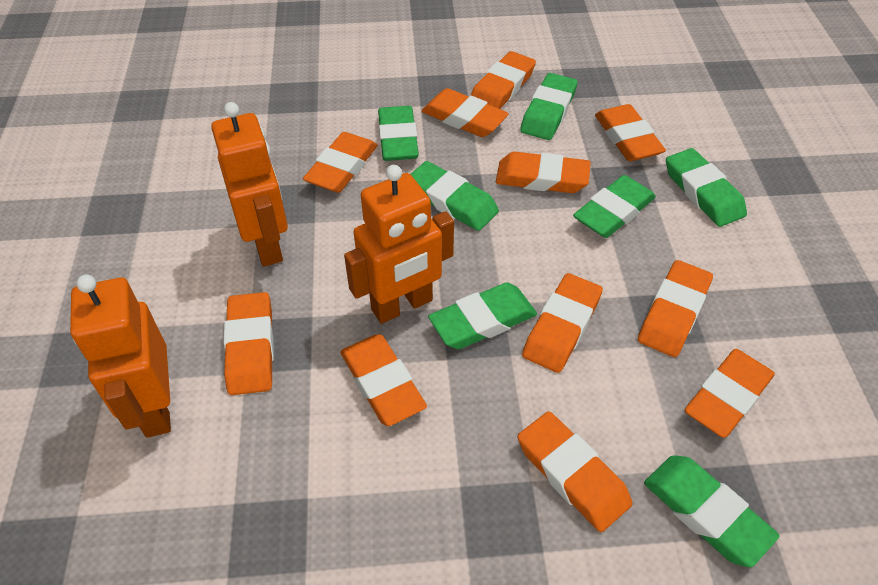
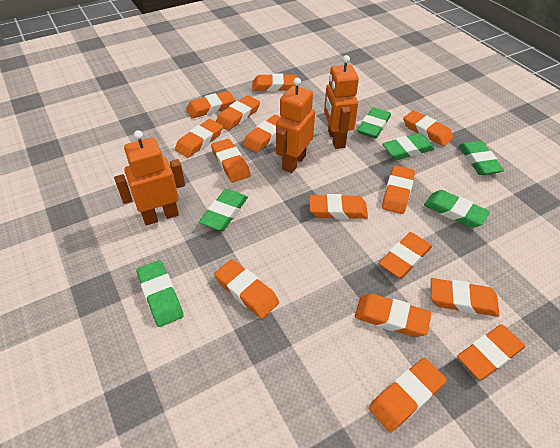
green eraser: 7 -> 6
orange eraser: 11 -> 15

